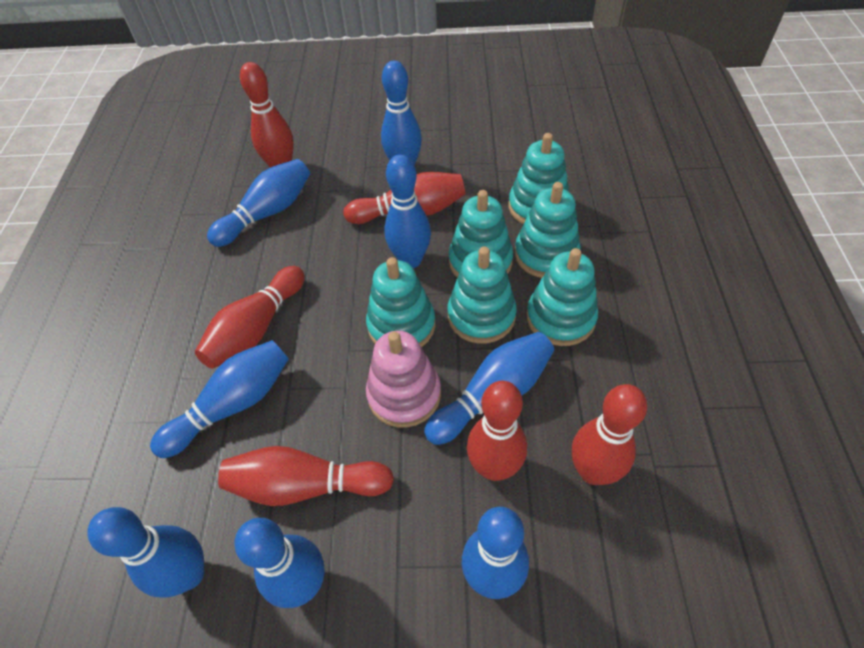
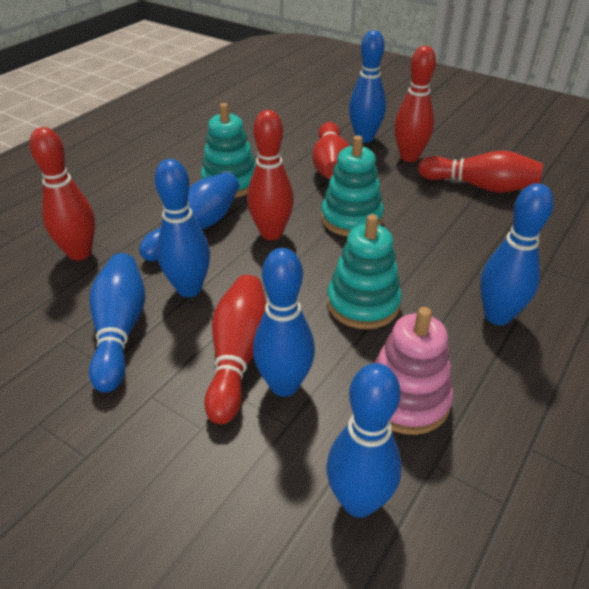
blue bowling pin: 8 -> 7
turquoise stacking toy: 6 -> 3

